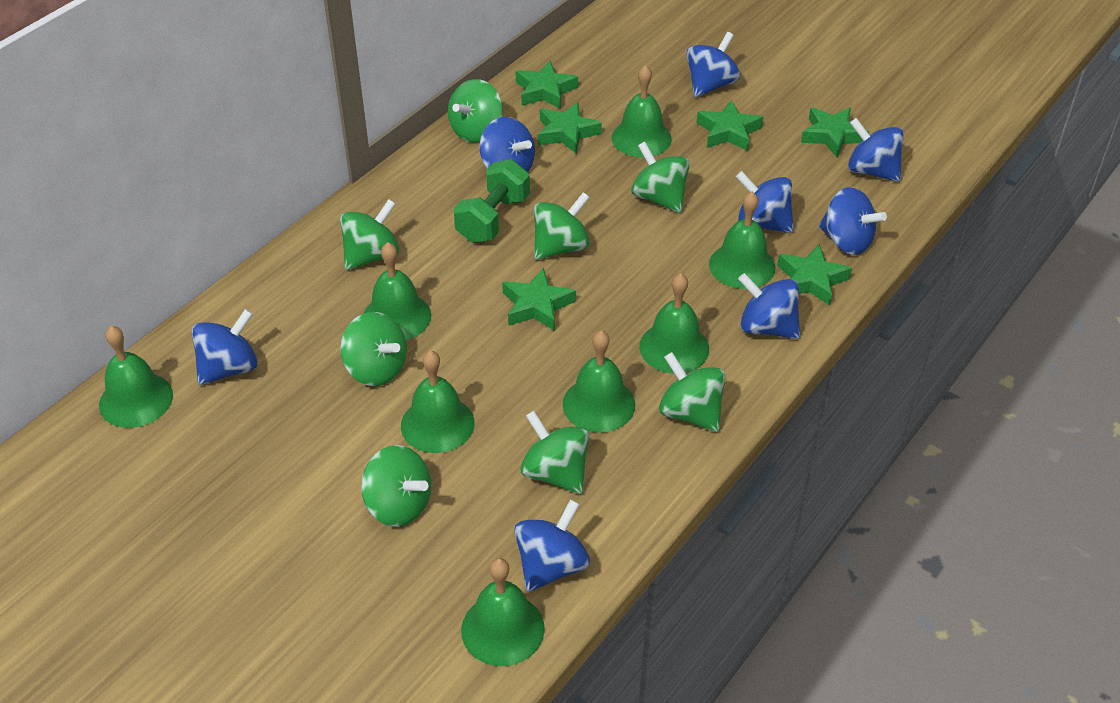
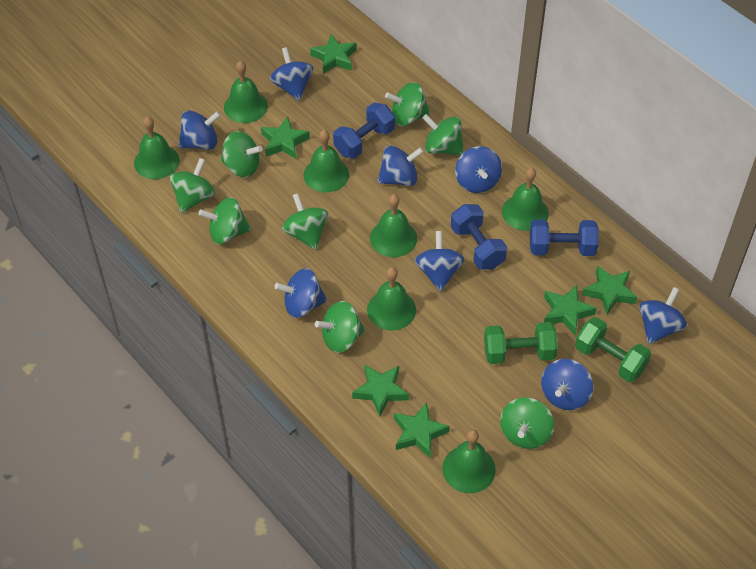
blue dumbbell: 0 -> 3
green bell: 8 -> 7
green dumbbell: 1 -> 2

